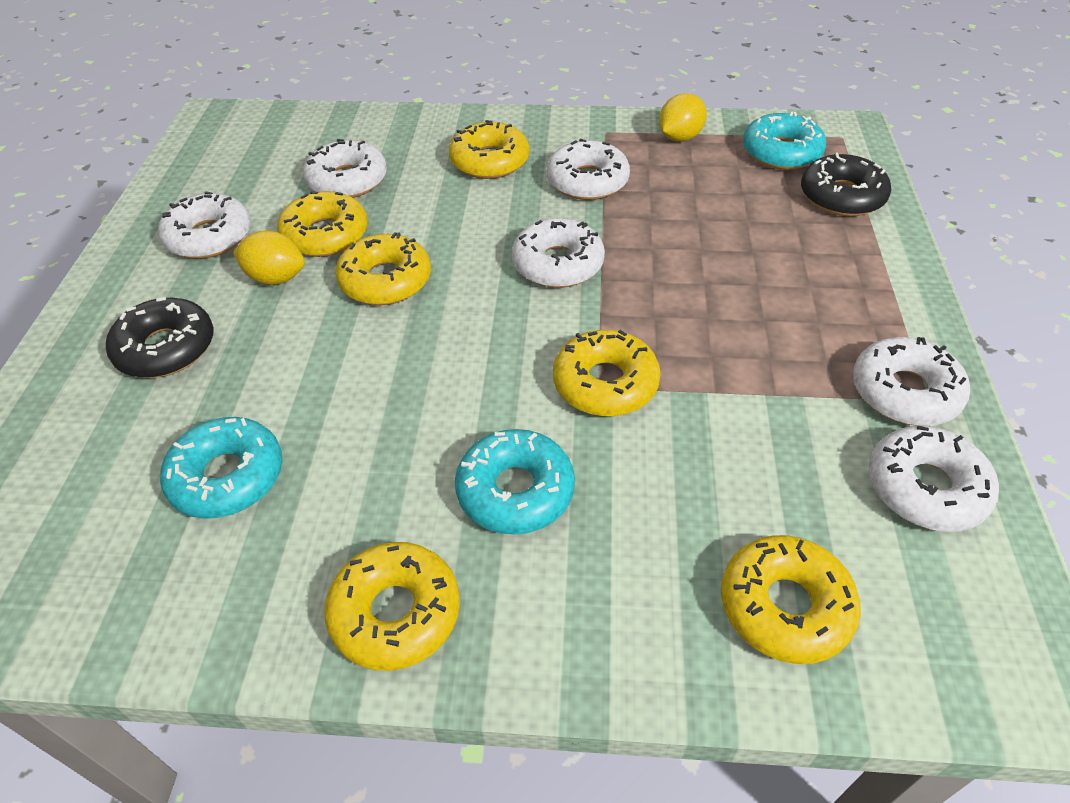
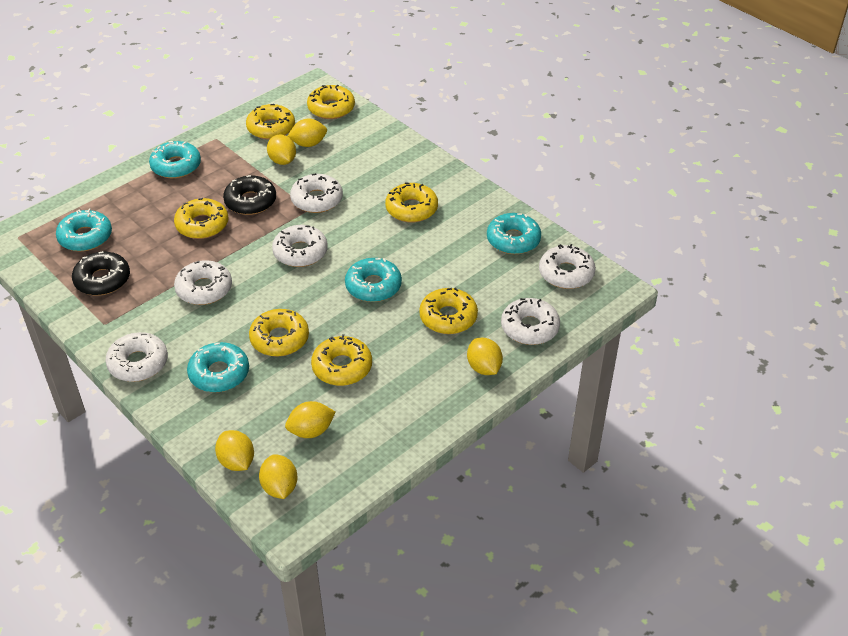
turquoise donut: 3 -> 5
yellow donut: 6 -> 7
yellow lemon: 2 -> 6

